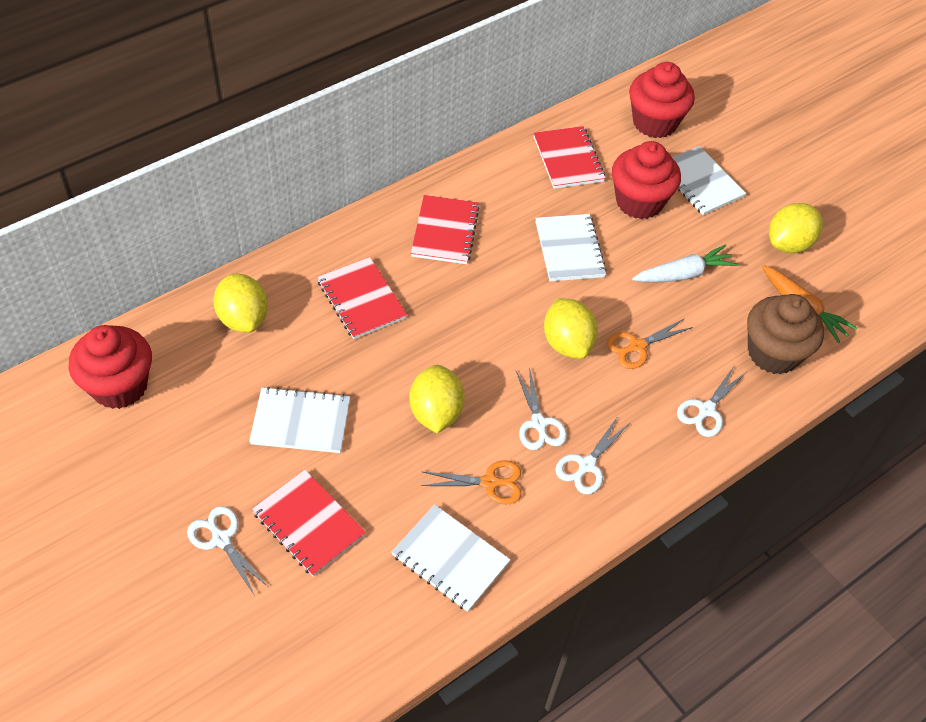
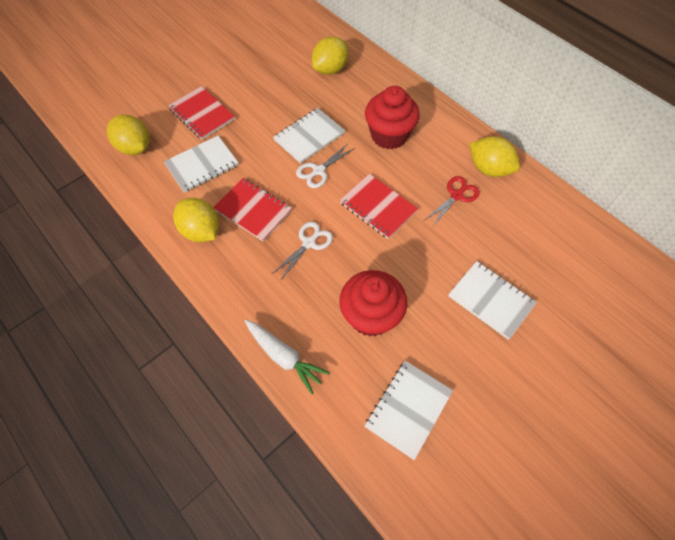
brown cupcake: 1 -> 0
orange carrot: 1 -> 0
orange scissors: 2 -> 0
red cupcake: 3 -> 2
red notebook: 4 -> 3
red scissors: 0 -> 1
white scissors: 4 -> 2

